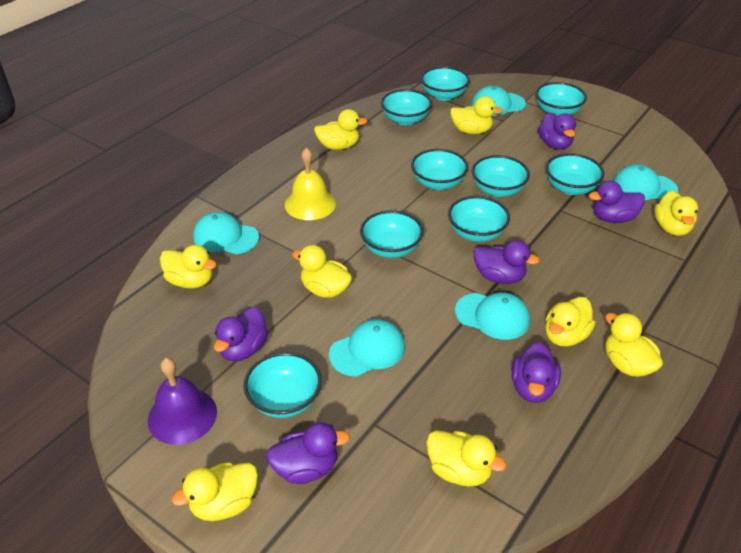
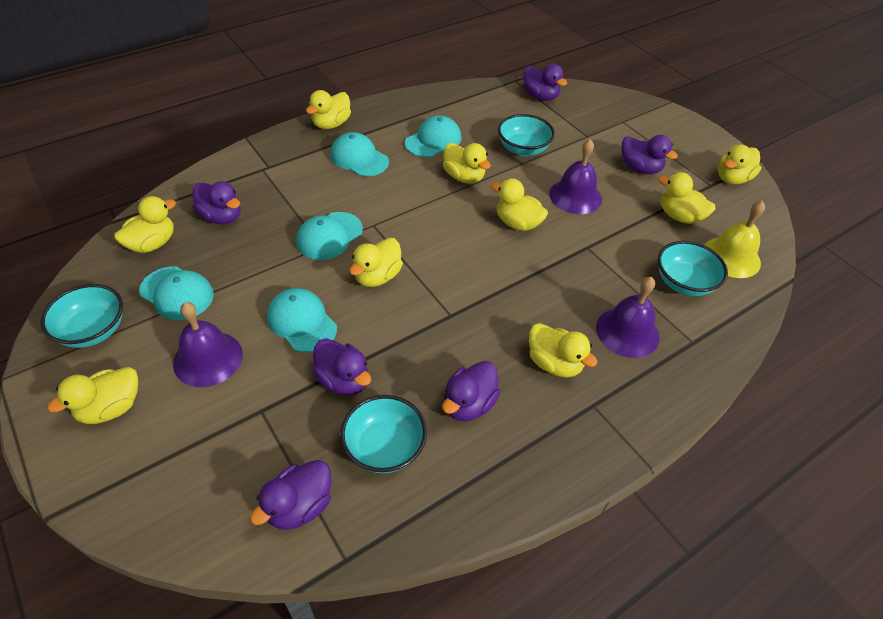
purple bell: 1 -> 3
turquoise bowl: 9 -> 4

